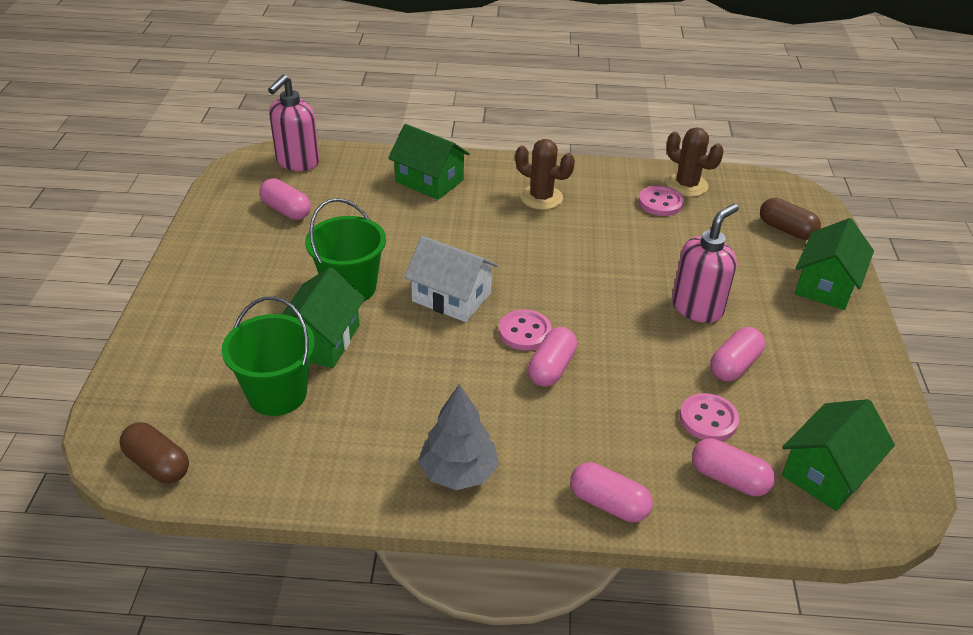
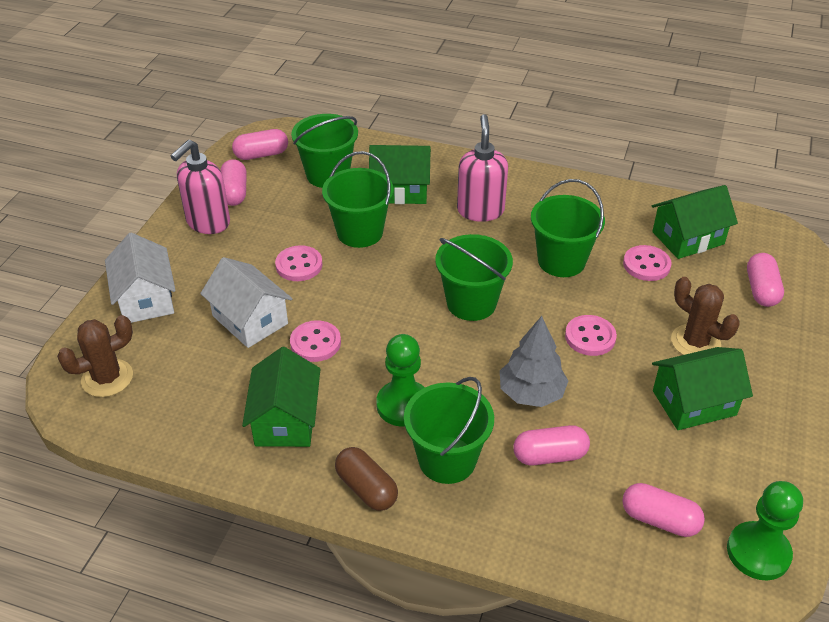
brown capsule: 2 -> 1
green bucket: 2 -> 5
green pawn: 0 -> 2
pink button: 3 -> 4
white house: 1 -> 2

